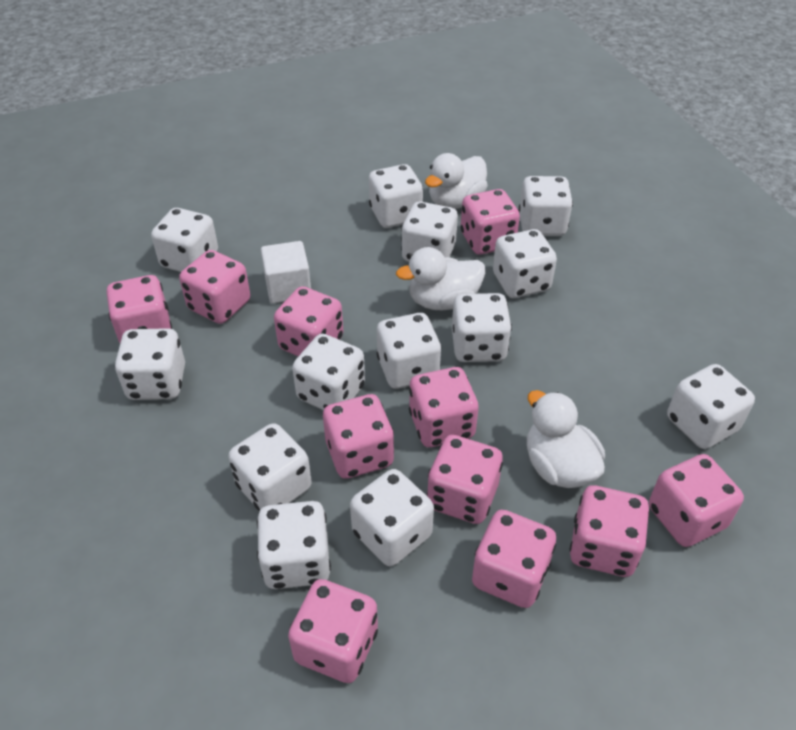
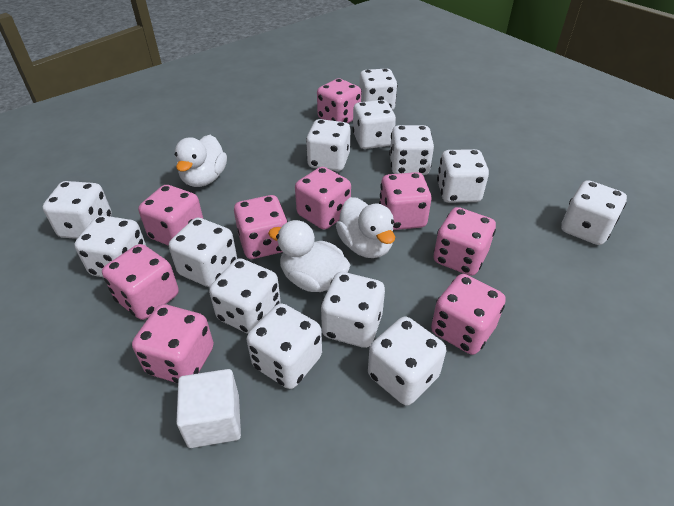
pink dice: 11 -> 9

